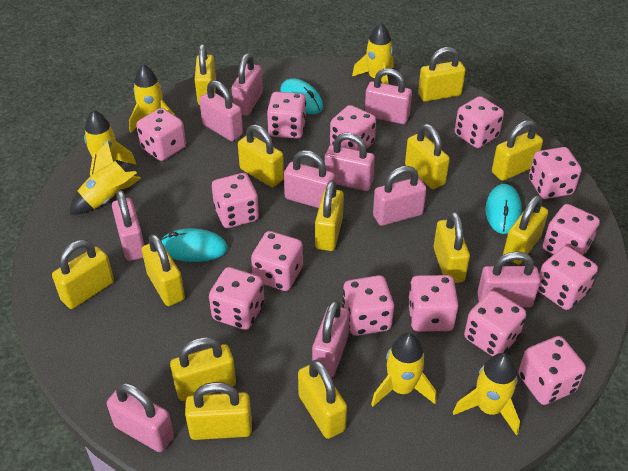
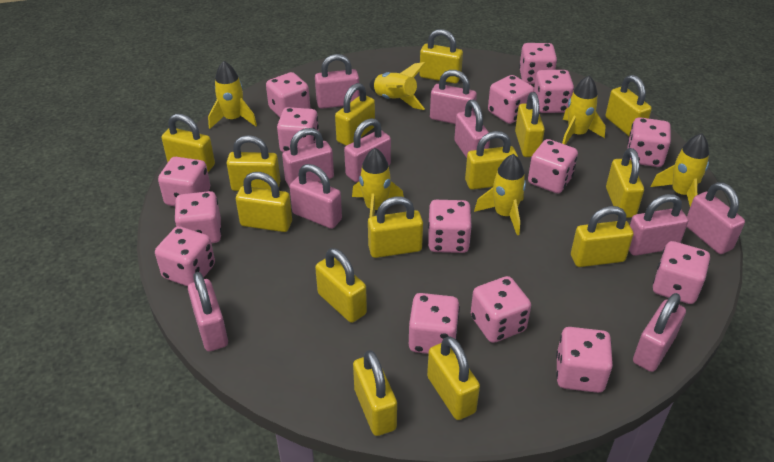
pink dice: 14 -> 15
turquoise mouse: 3 -> 0
yellow padlock: 13 -> 14

